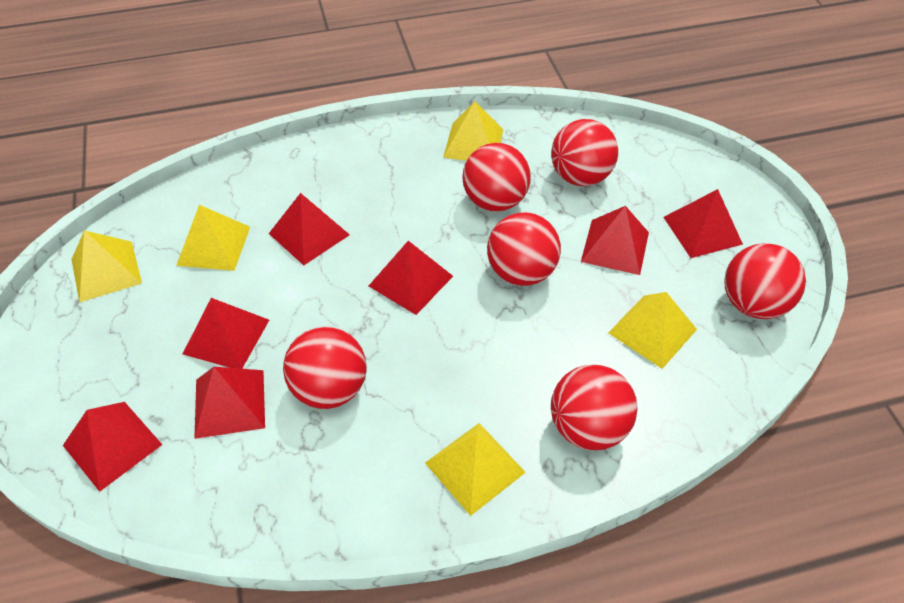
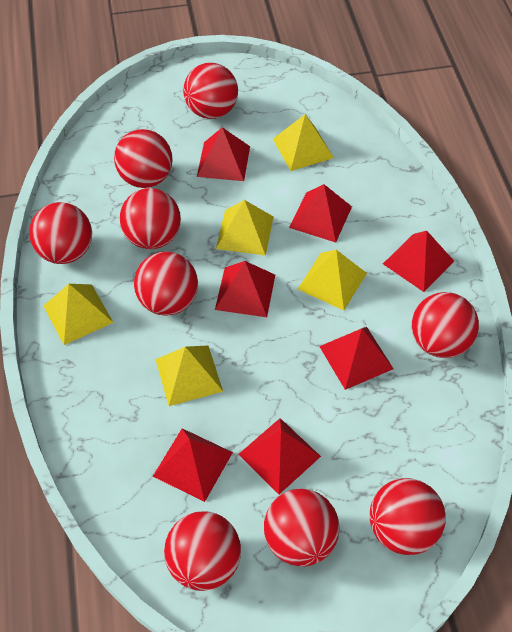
red ball: 6 -> 9

